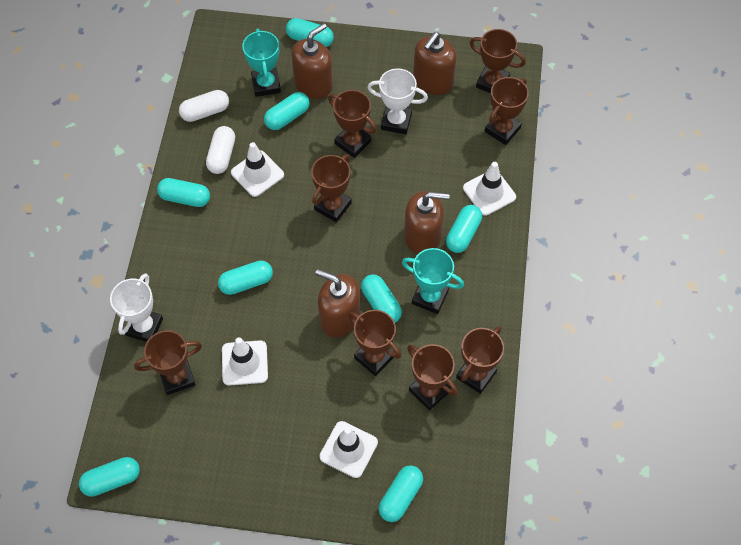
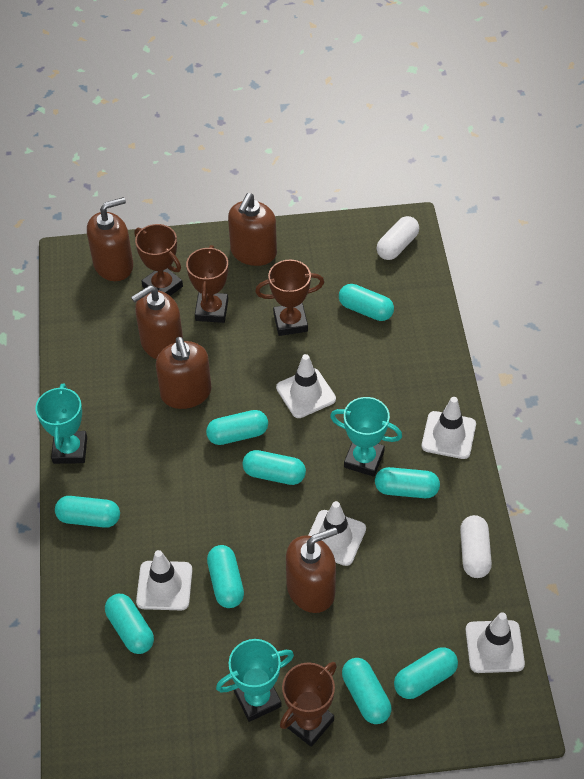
brown soap dispenser: 4 -> 5
brown trophy: 8 -> 4
turquoise capsule: 8 -> 9
turquoise trophy: 2 -> 3
white traffic cone: 4 -> 5
white trophy: 2 -> 0

